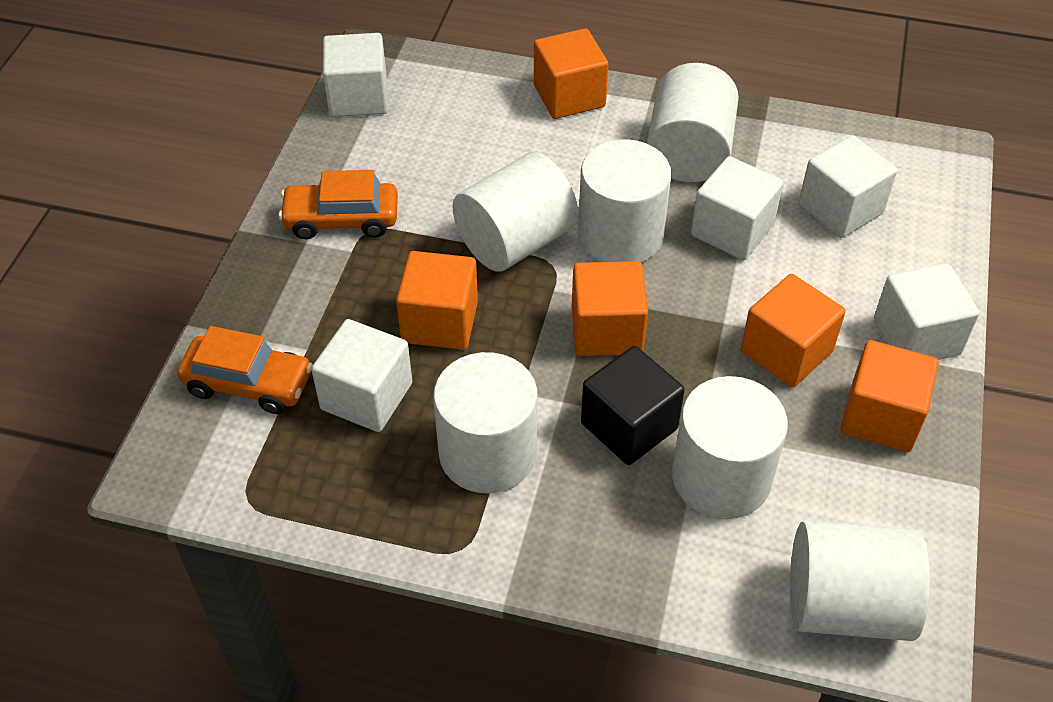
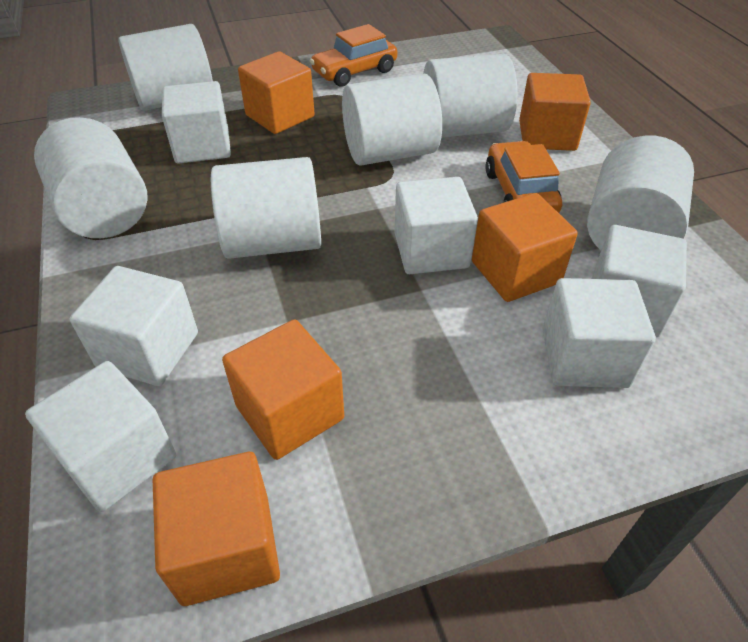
black cube: 1 -> 0
white cube: 5 -> 6

